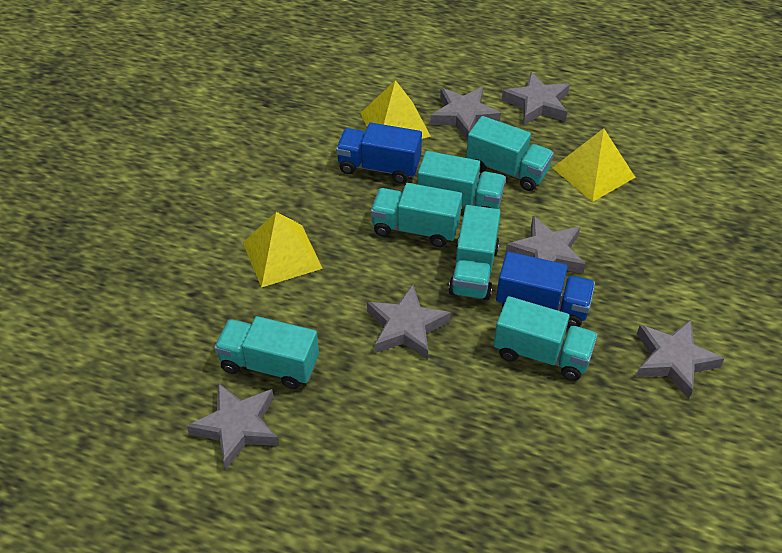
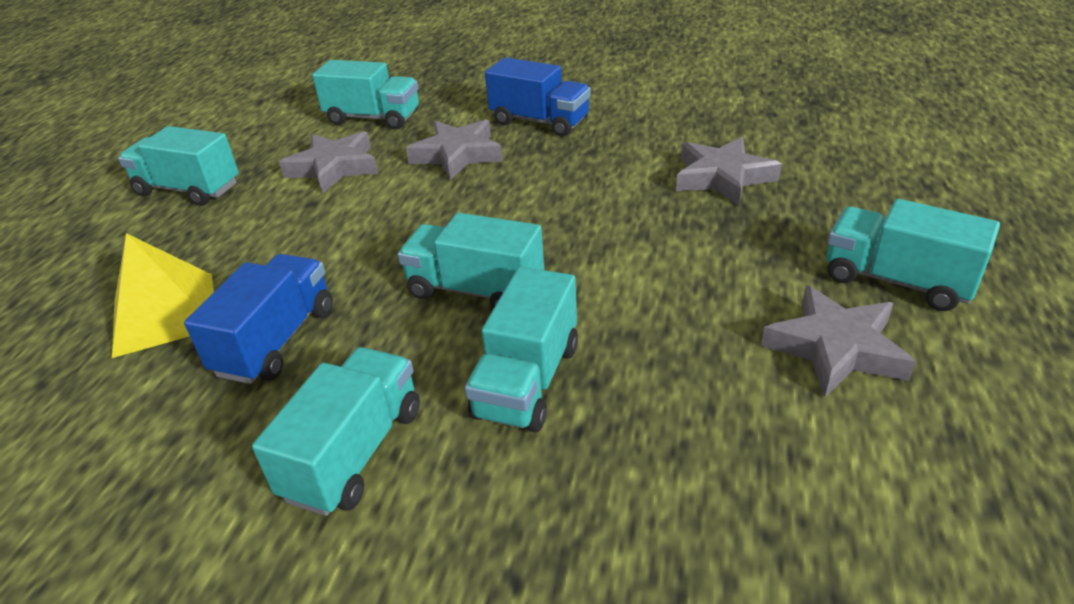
grey star: 6 -> 4
yellow pyramid: 3 -> 1

